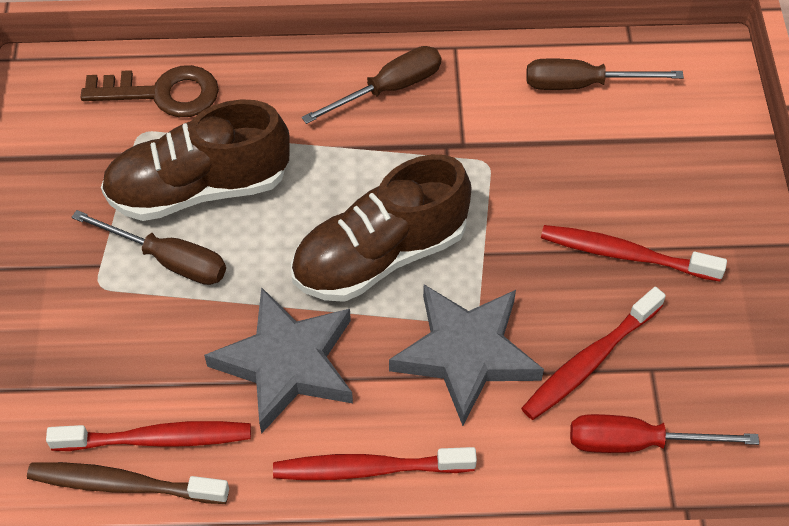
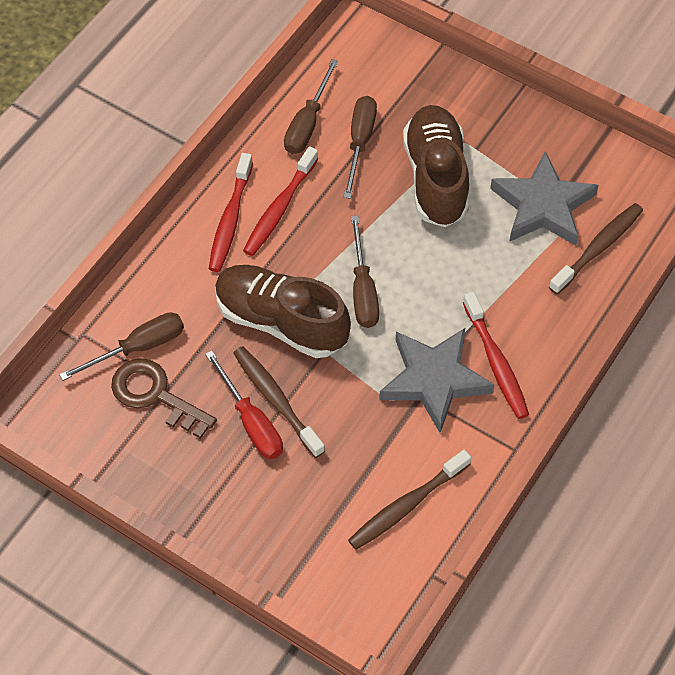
brown screwdriver: 3 -> 4
brown toothbrush: 1 -> 3
red toothbrush: 4 -> 3

